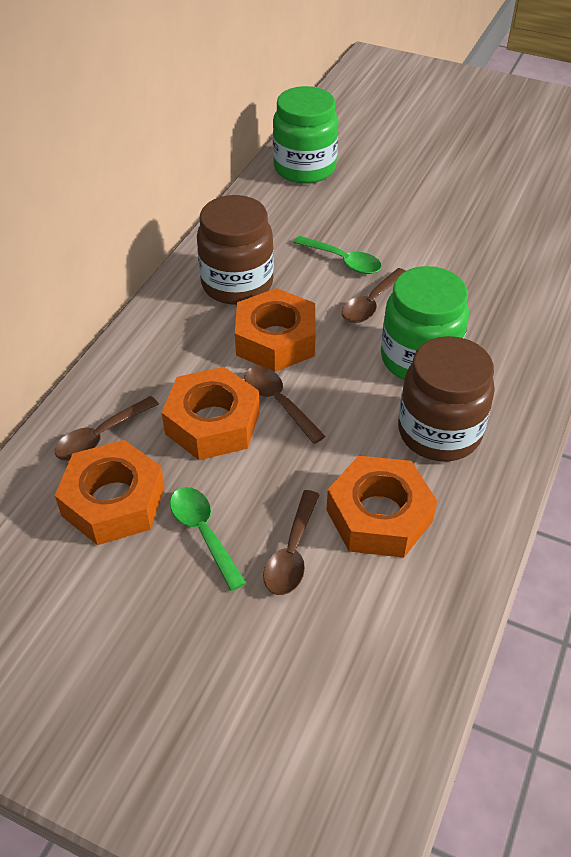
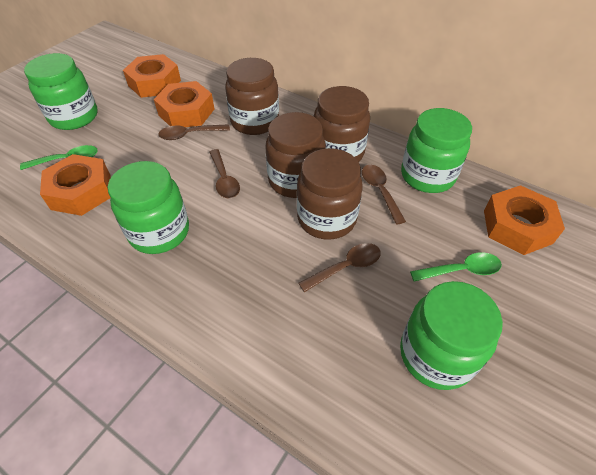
brown jar: 2 -> 4
green jar: 2 -> 4

